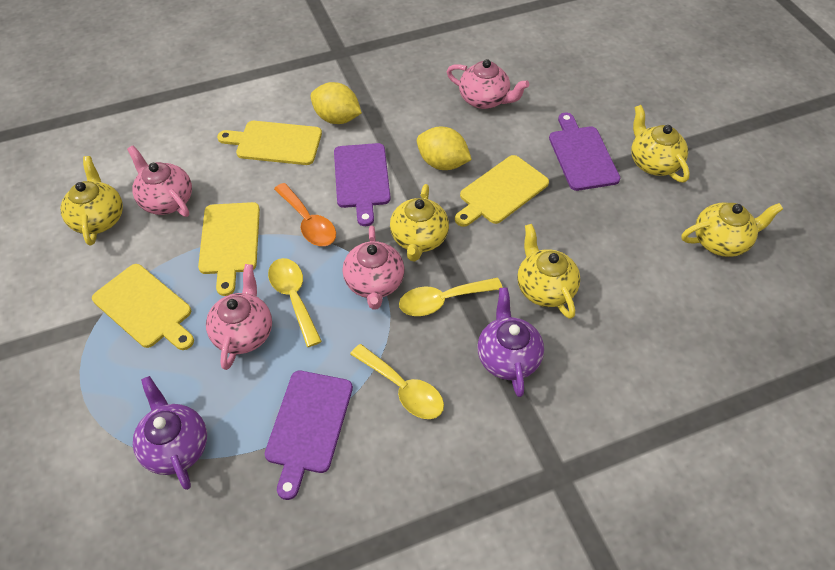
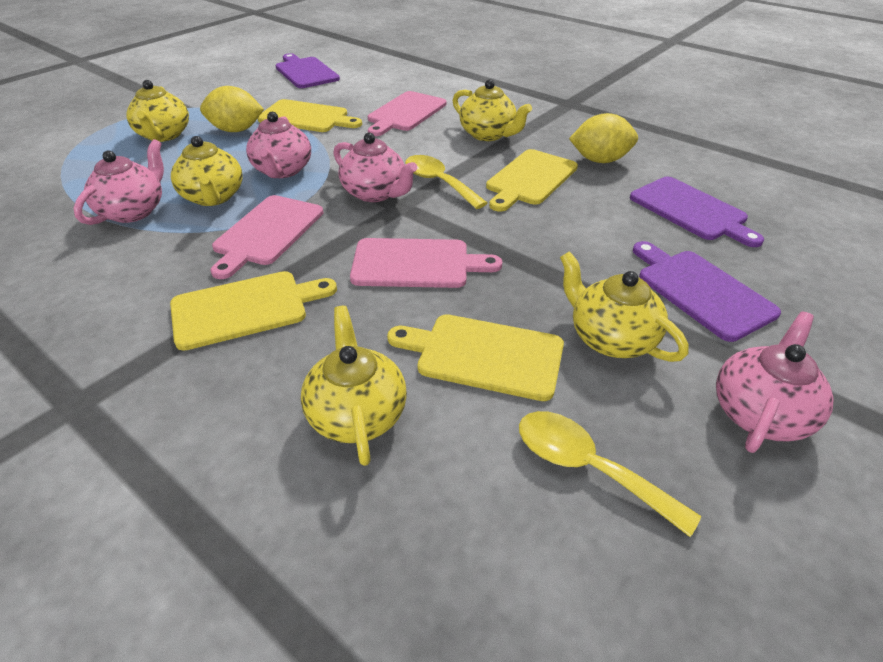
orange spoon: 1 -> 0
pink cutting board: 0 -> 3
purple teapot: 2 -> 0
yellow spoon: 3 -> 2

